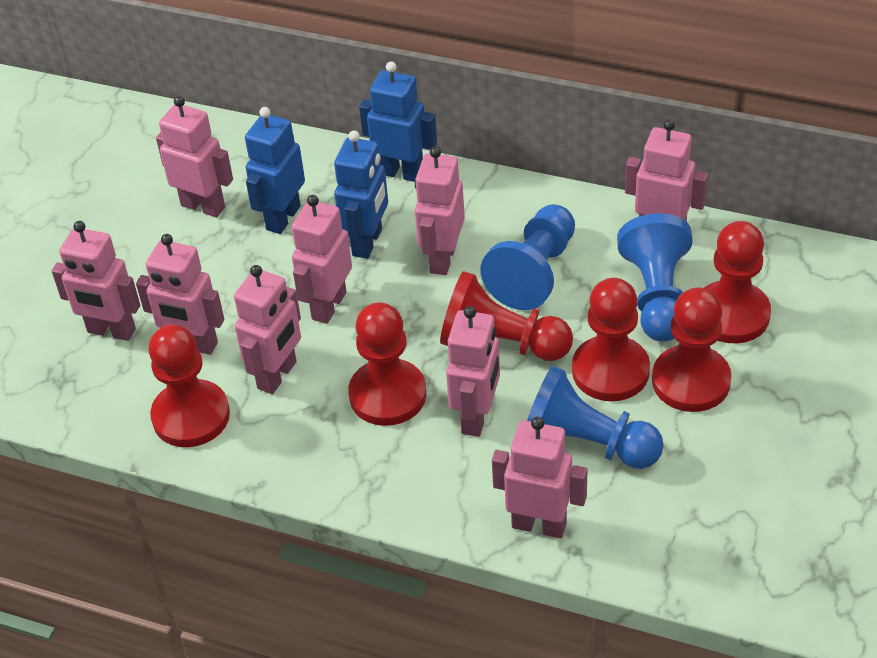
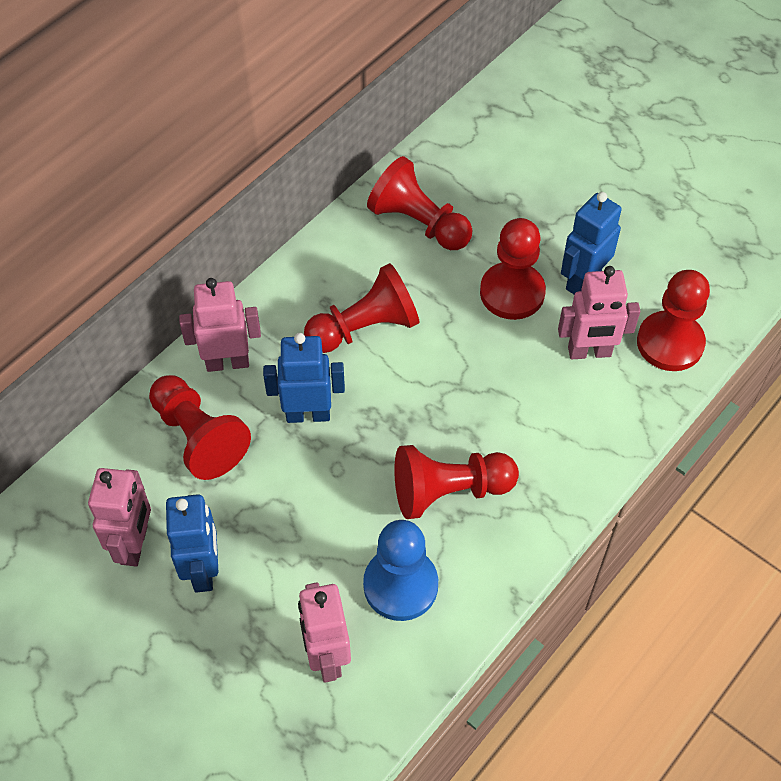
blue pawn: 3 -> 1
pink robot: 9 -> 4

